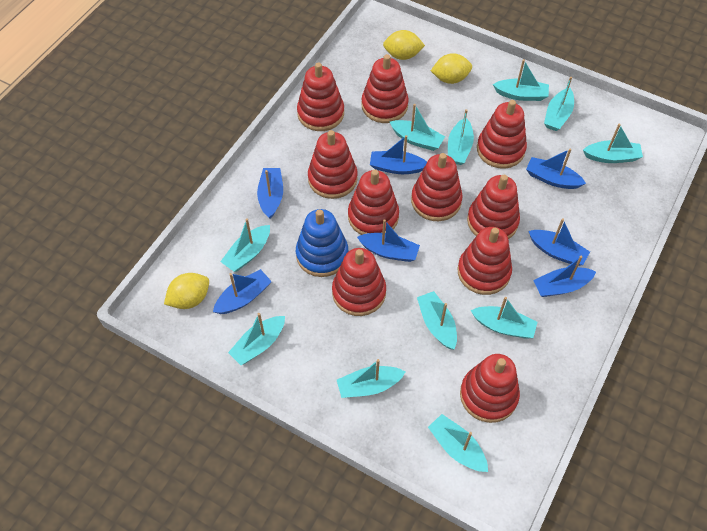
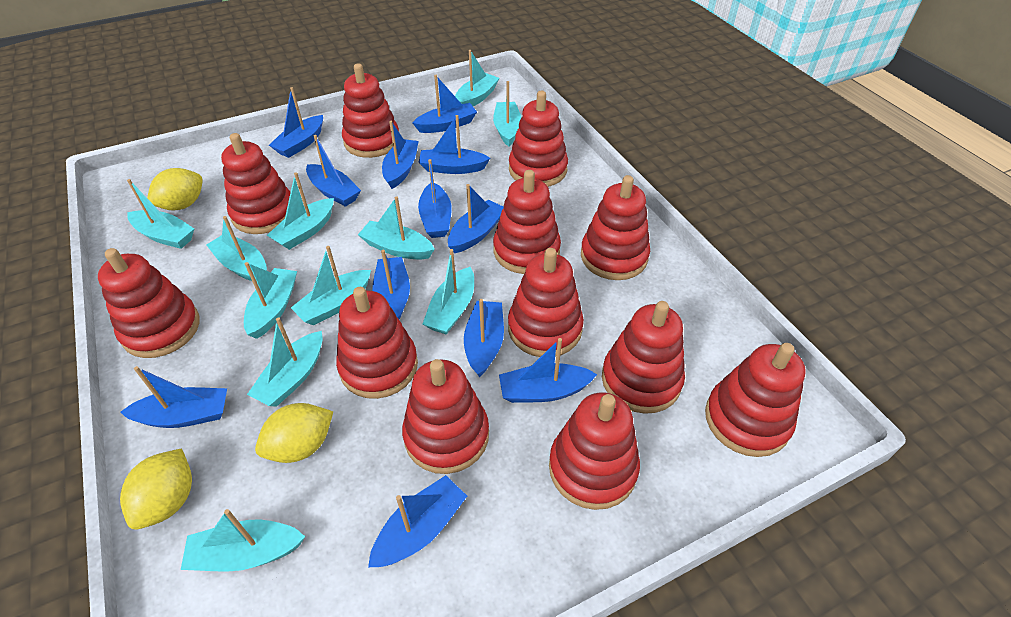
blue boat: 7 -> 12
blue stacking toy: 1 -> 0
red stacking toy: 10 -> 12

